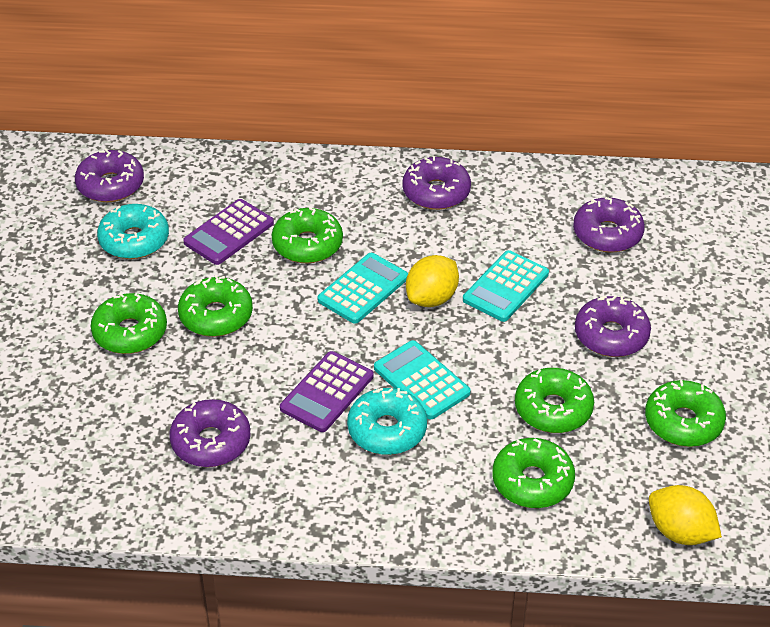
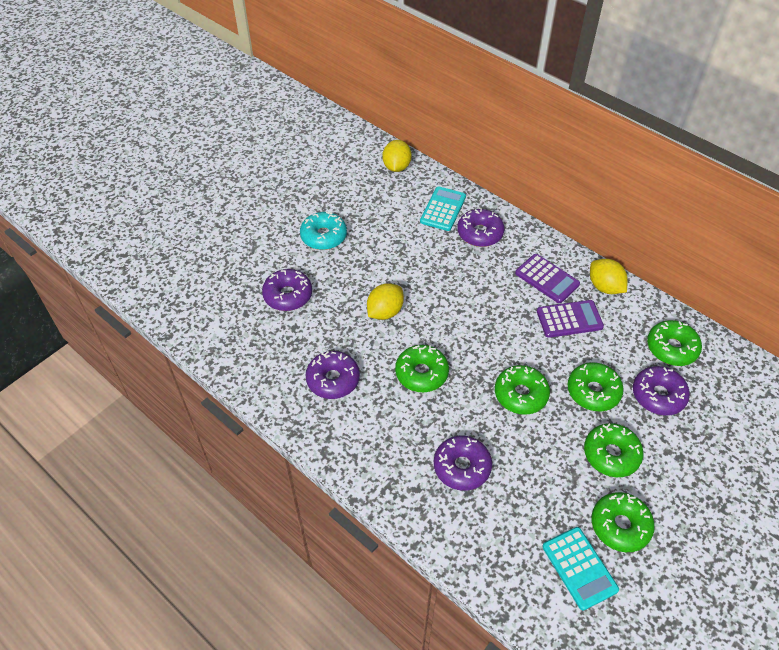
turquoise calculator: 3 -> 2
turquoise donut: 2 -> 1
yellow lemon: 2 -> 3

